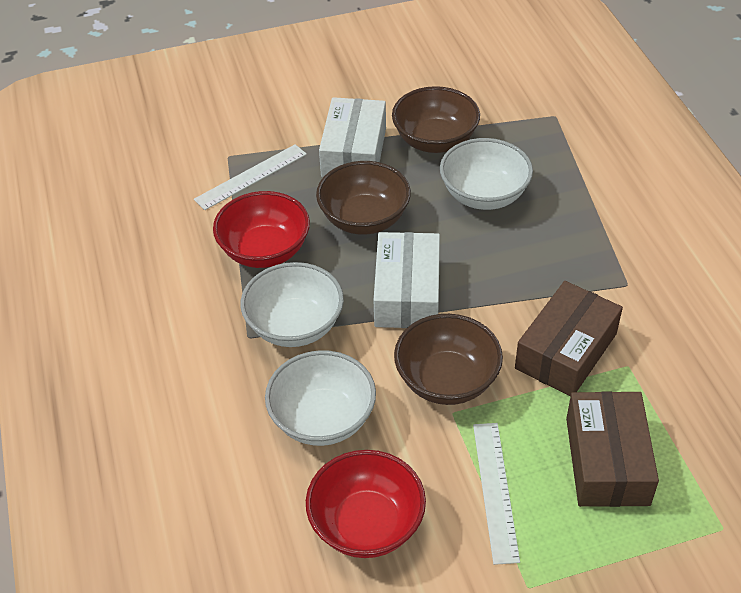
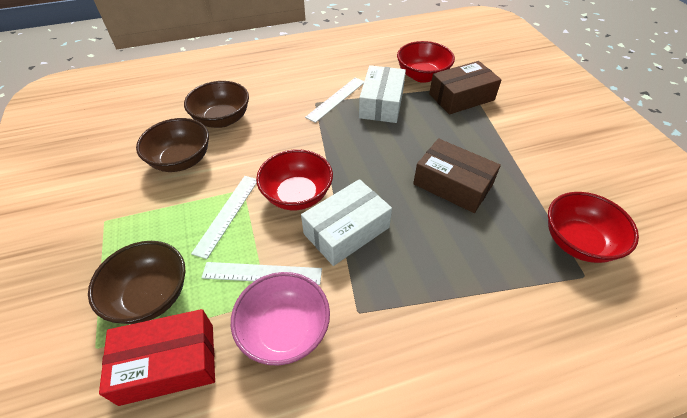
pink bowl: 0 -> 1
red bowl: 2 -> 3
red box: 0 -> 1
white bowl: 3 -> 0
white ruler: 2 -> 3

